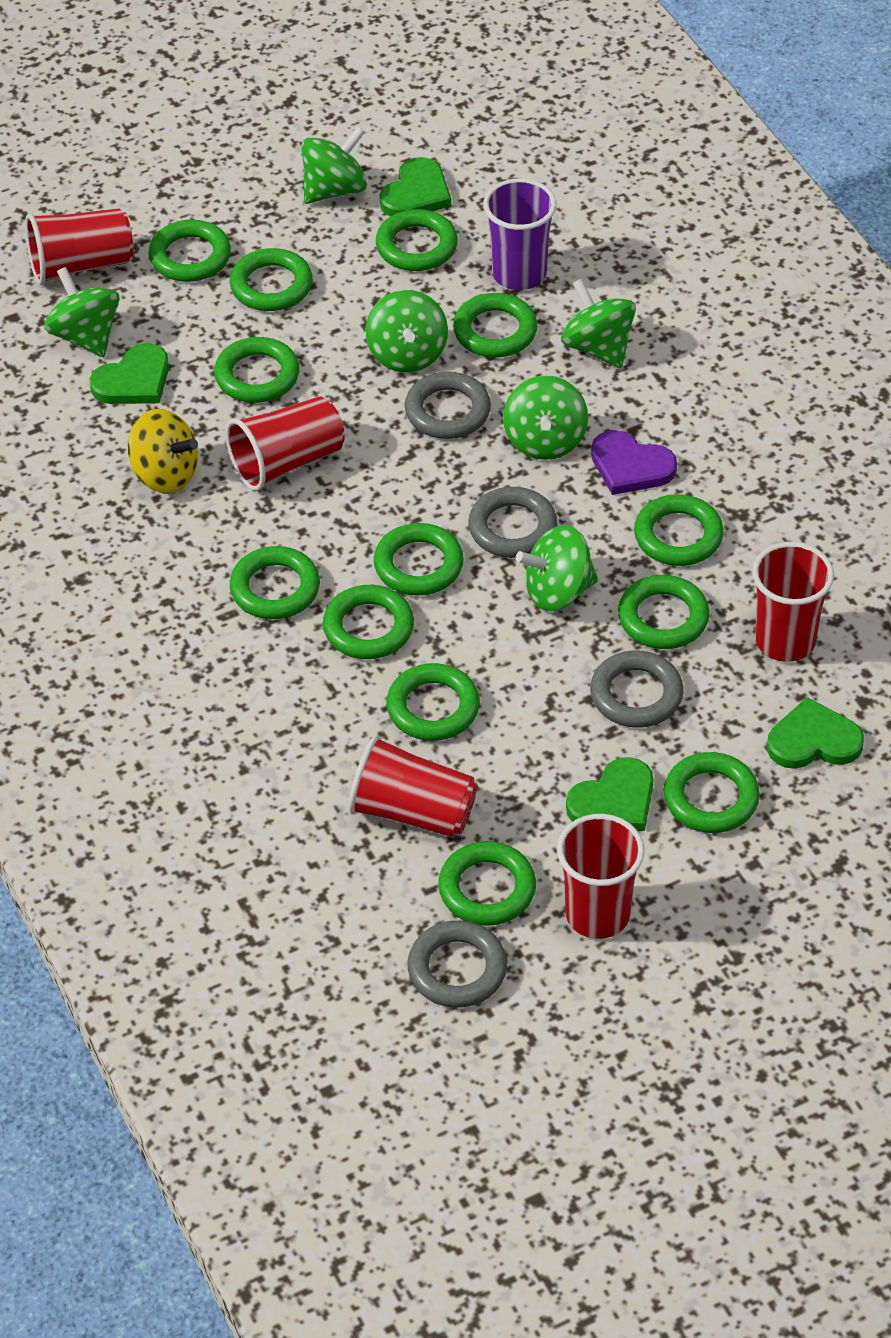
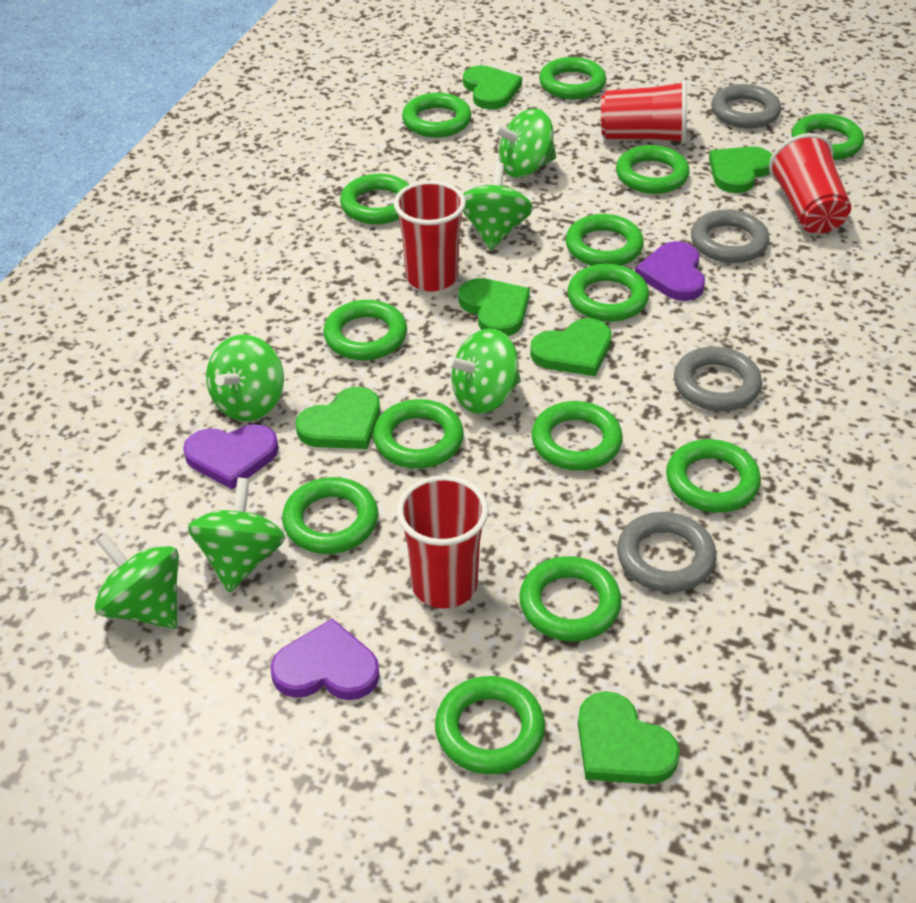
green heart: 4 -> 6
green ring: 13 -> 14
purple cup: 1 -> 0
purple heart: 1 -> 3
red cup: 5 -> 4
yellow spinning top: 1 -> 0

